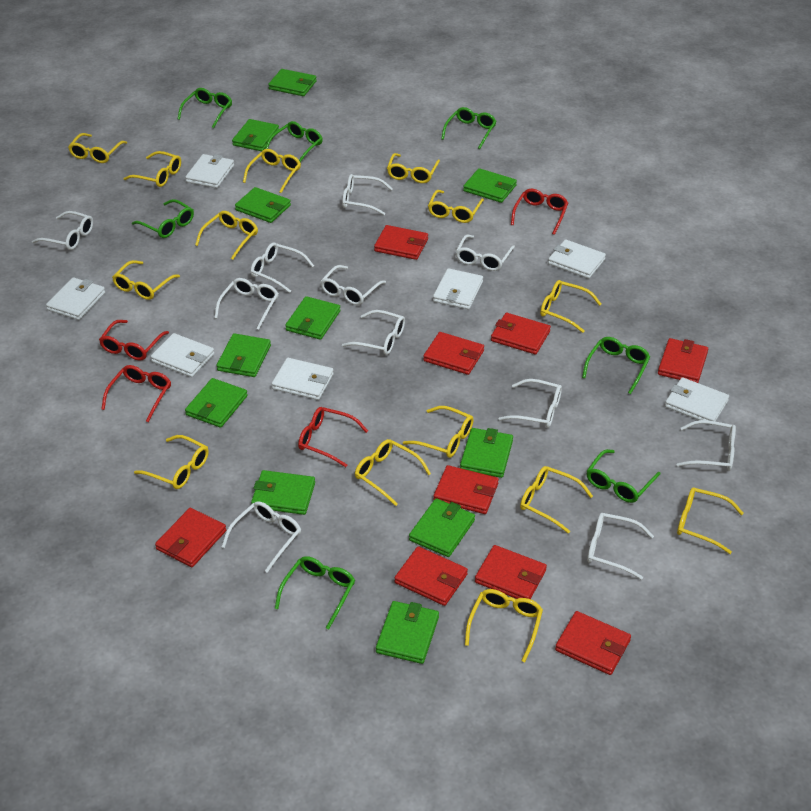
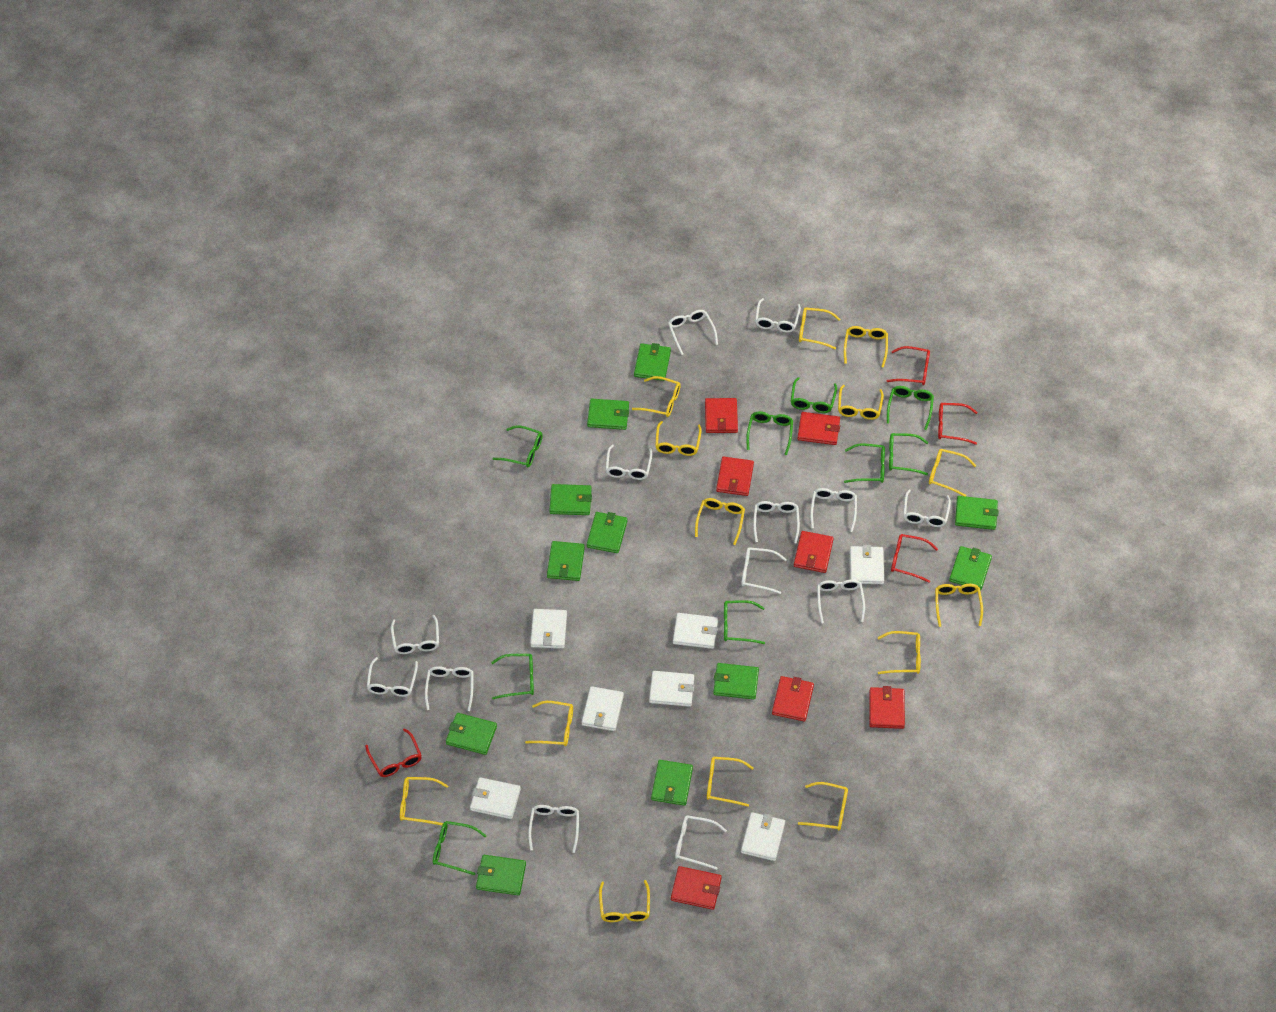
green glasses: 7 -> 9
red wallet: 9 -> 7
white glasses: 11 -> 13

